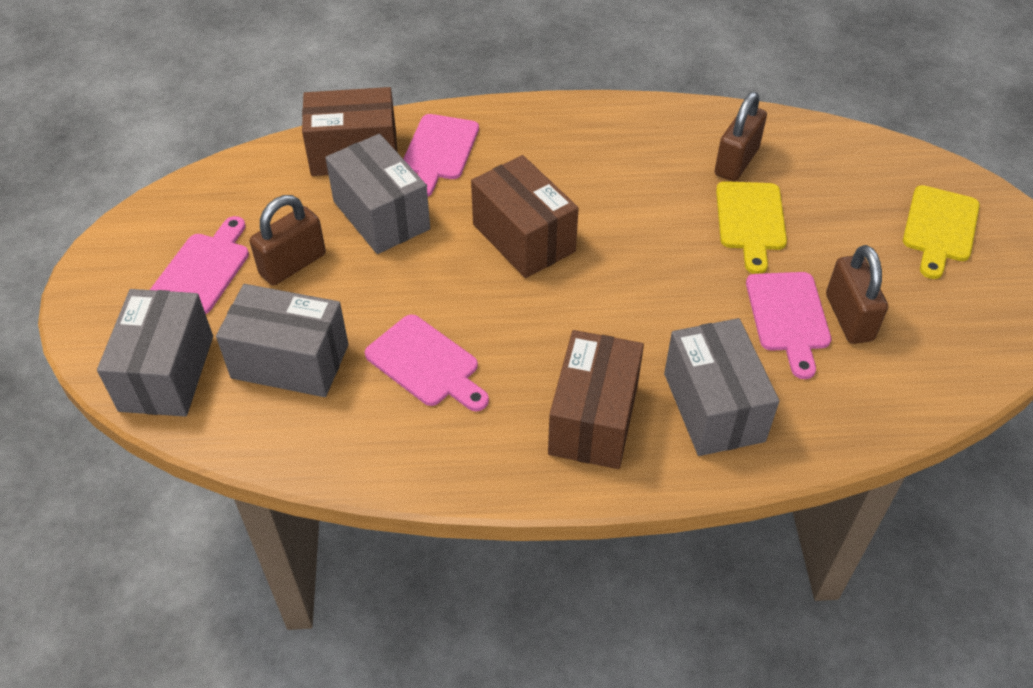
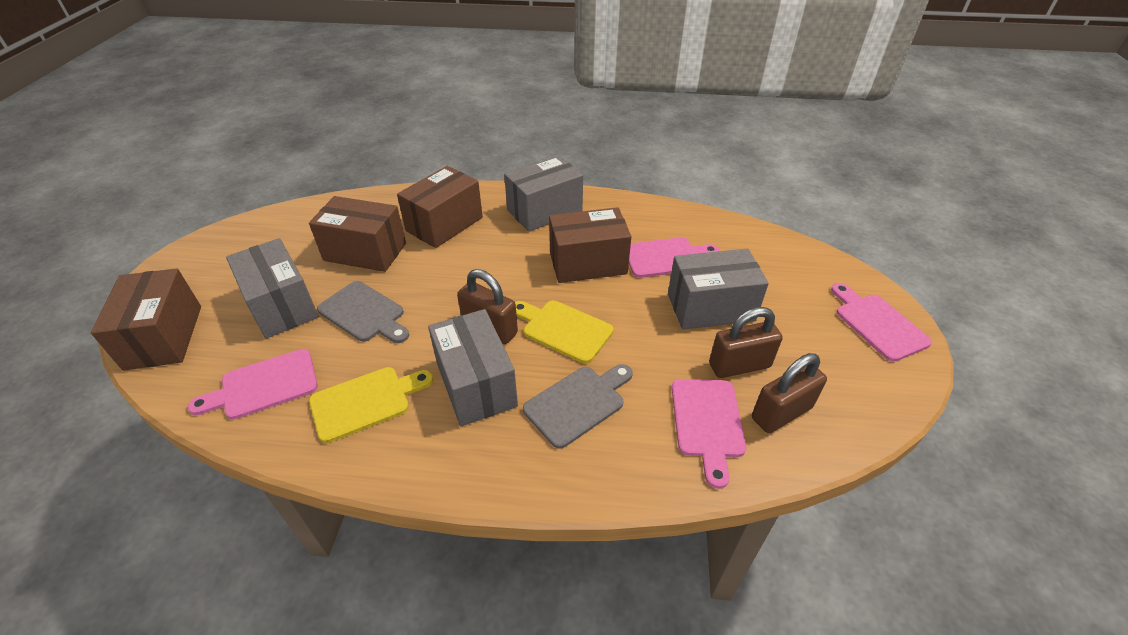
brown box: 3 -> 4
grey cutting board: 0 -> 2

